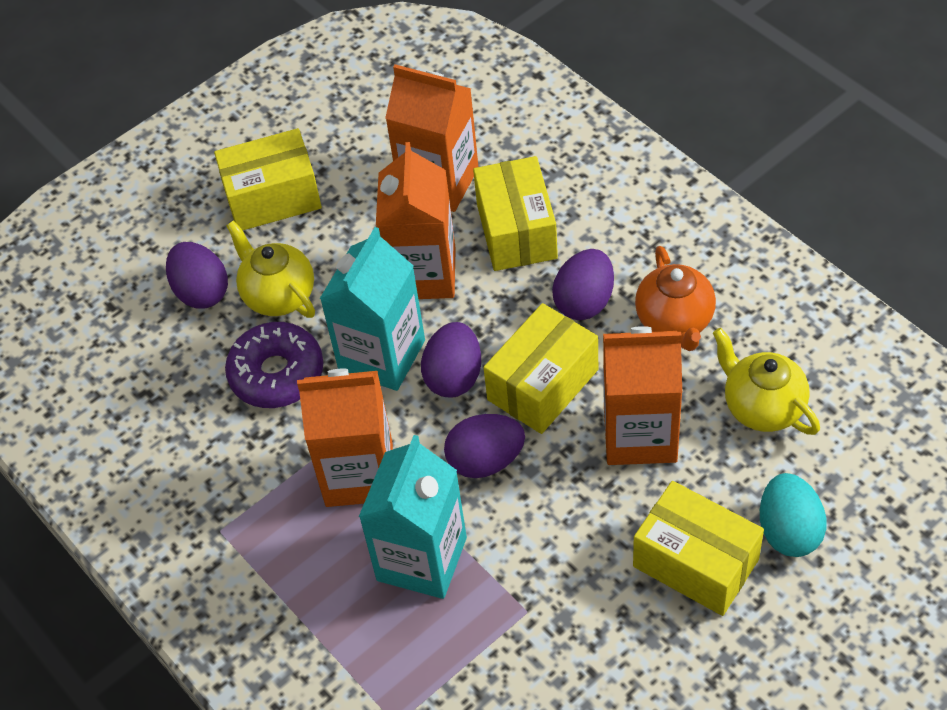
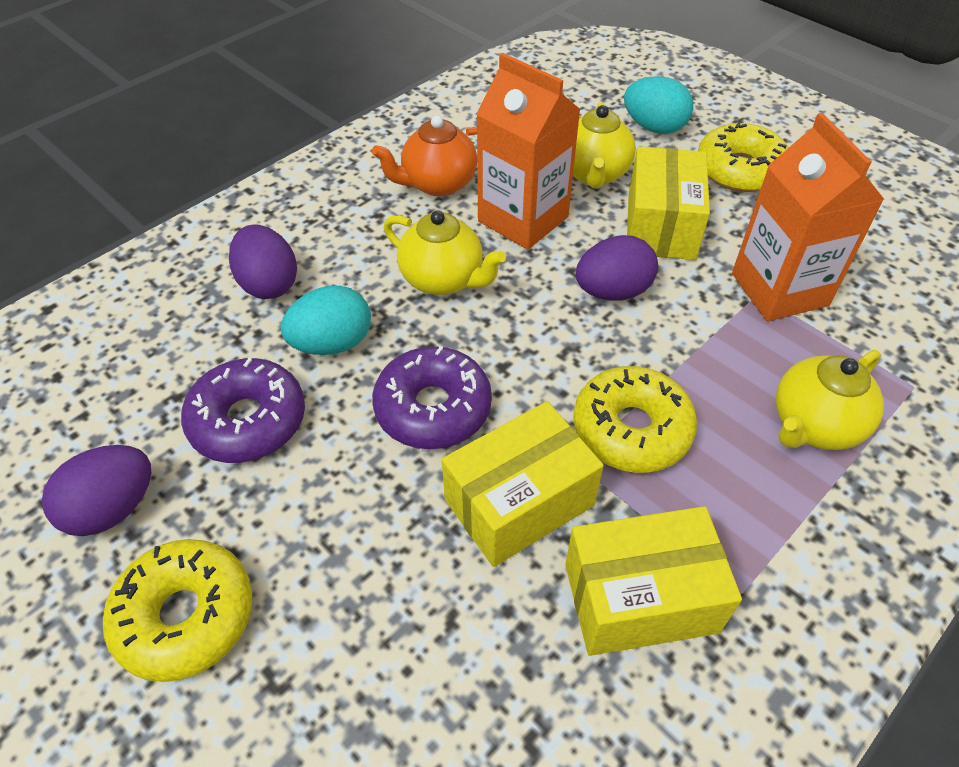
orange carton: 4 -> 2
purple donut: 1 -> 2
purple egg: 4 -> 3
turquoise carton: 2 -> 0
turquoise egg: 1 -> 2
yellow box: 4 -> 3
yellow donut: 0 -> 3
yellow teapot: 2 -> 3

